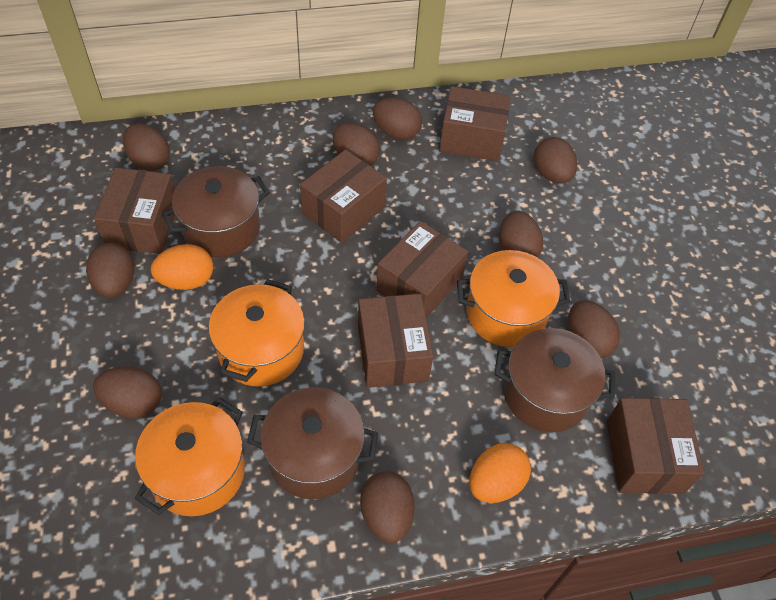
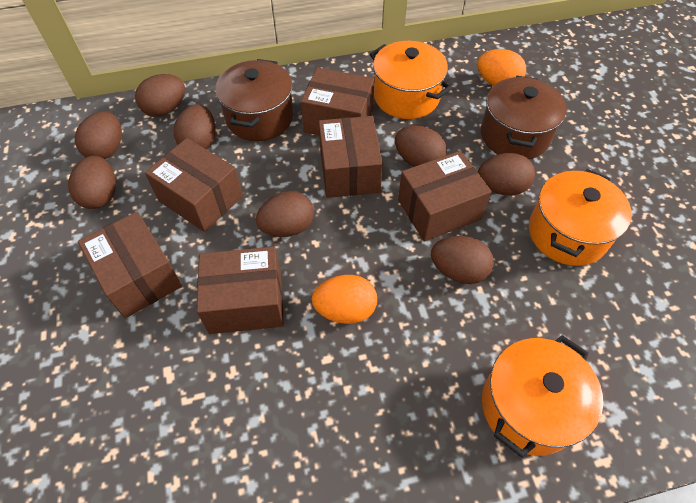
brown egg: 9 -> 8
brown pot: 3 -> 2

